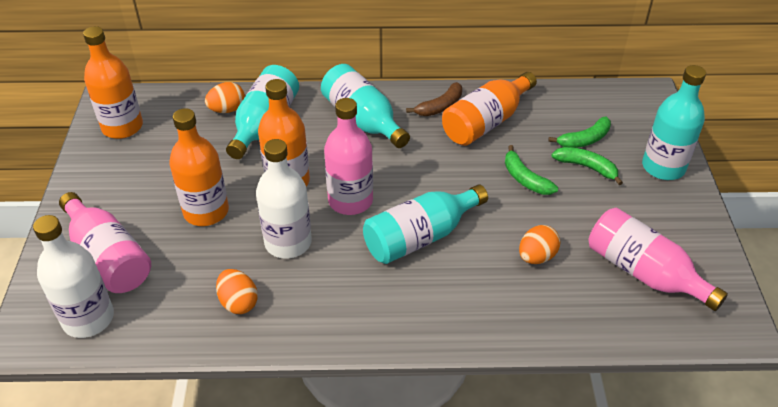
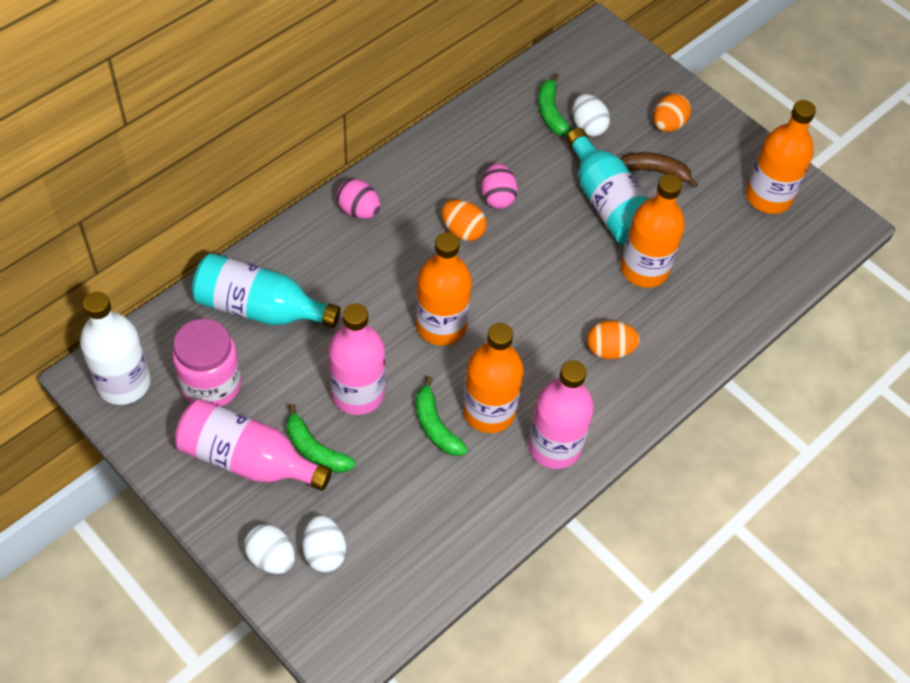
pink egg: 0 -> 2
pink jar: 0 -> 1
turquoise bottle: 4 -> 2
white bottle: 2 -> 1
white egg: 0 -> 3

